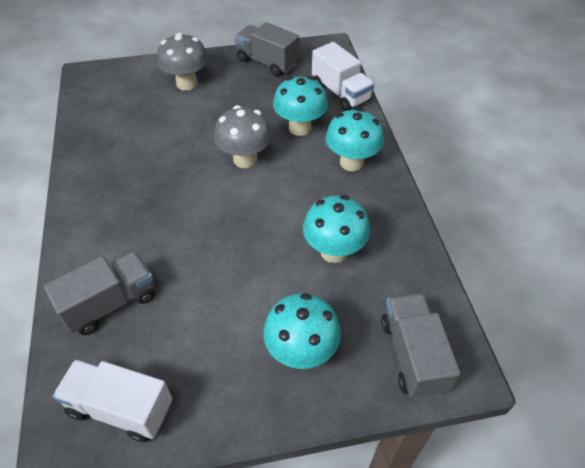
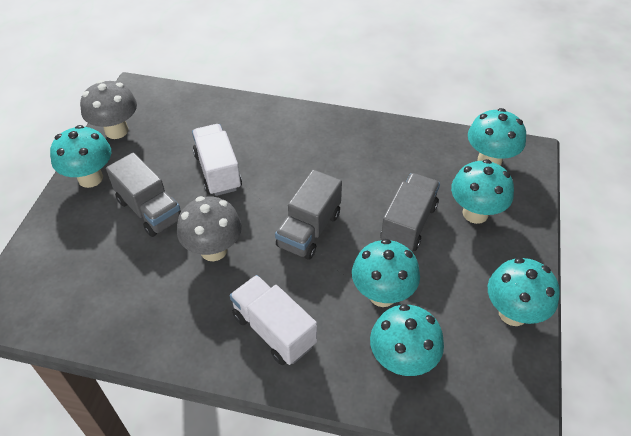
turquoise mushroom: 4 -> 6

